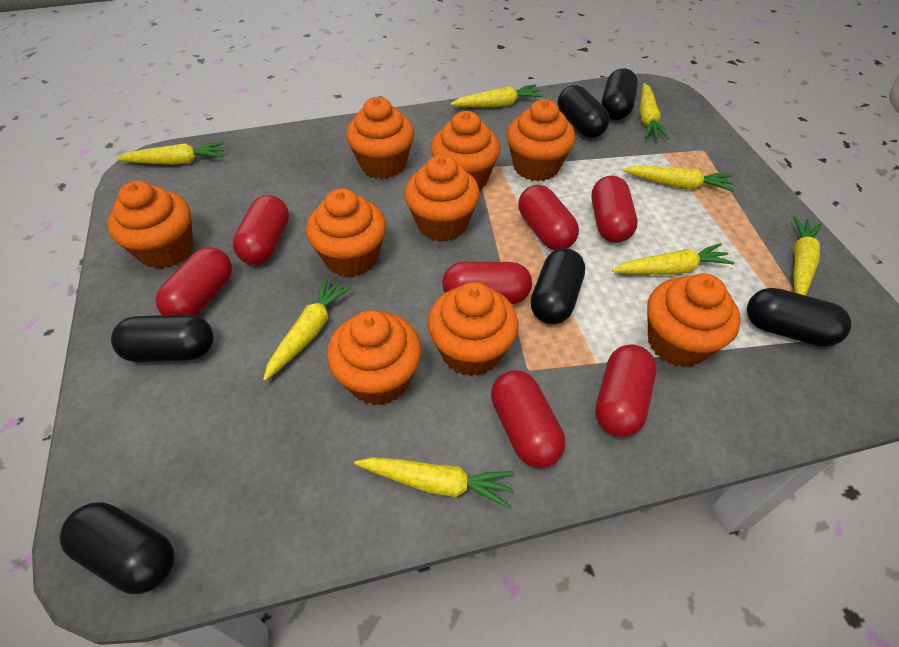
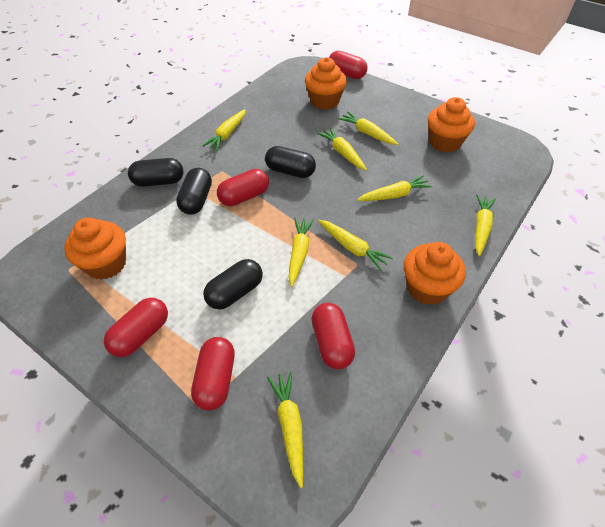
black capsule: 6 -> 4
orange cupcake: 9 -> 4
red capsule: 7 -> 5

